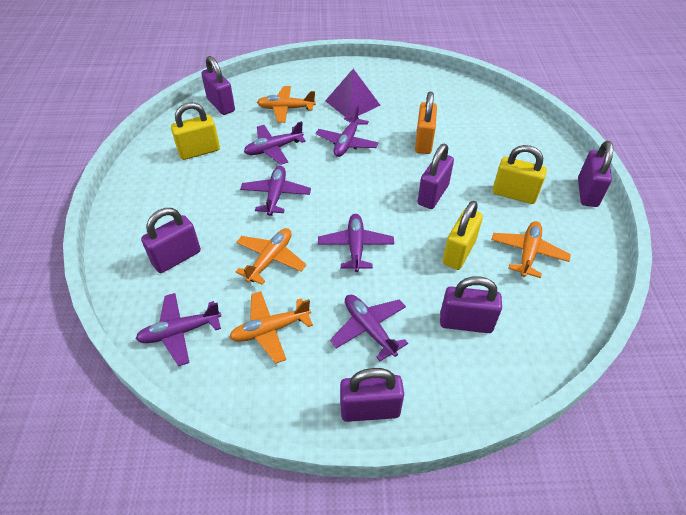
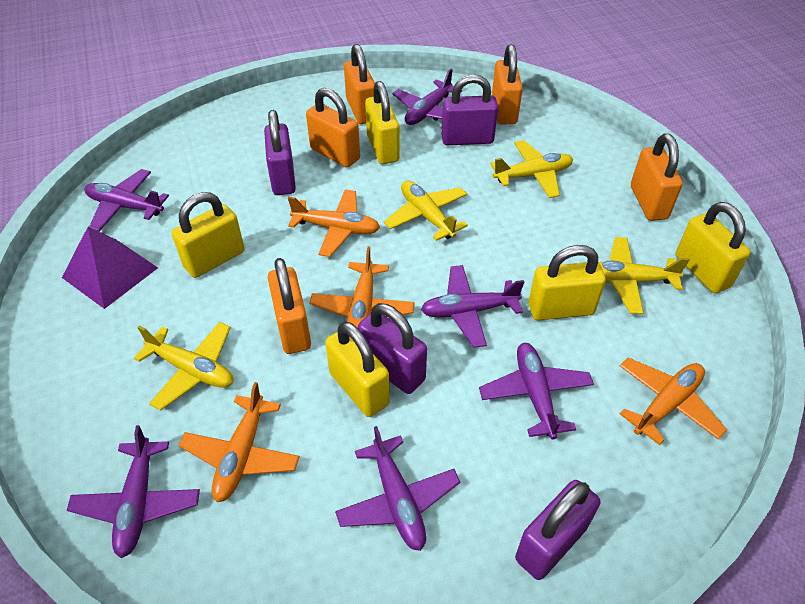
orange padlock: 1 -> 5
purple padlock: 6 -> 4
yellow padlock: 3 -> 5
yellow plane: 0 -> 4

